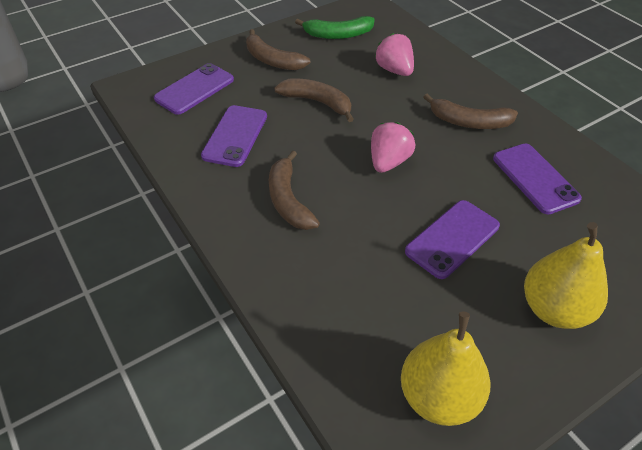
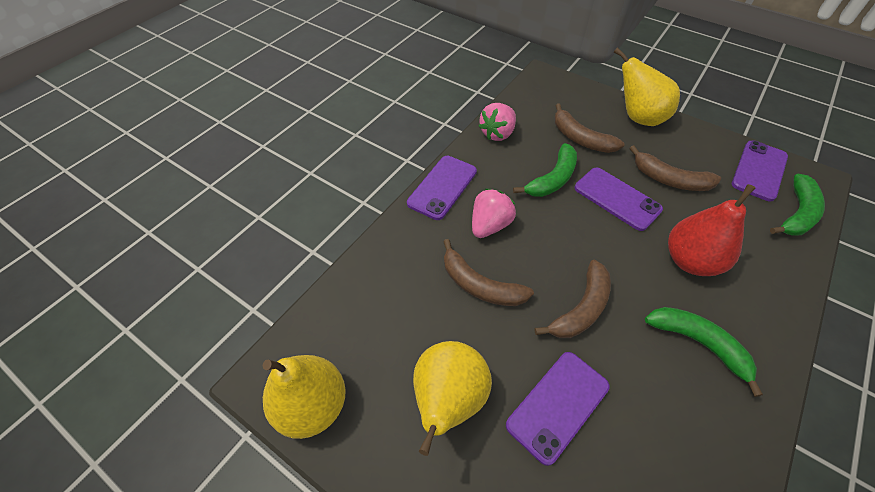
green banana: 1 -> 3
red pear: 0 -> 1
yellow pear: 2 -> 3

